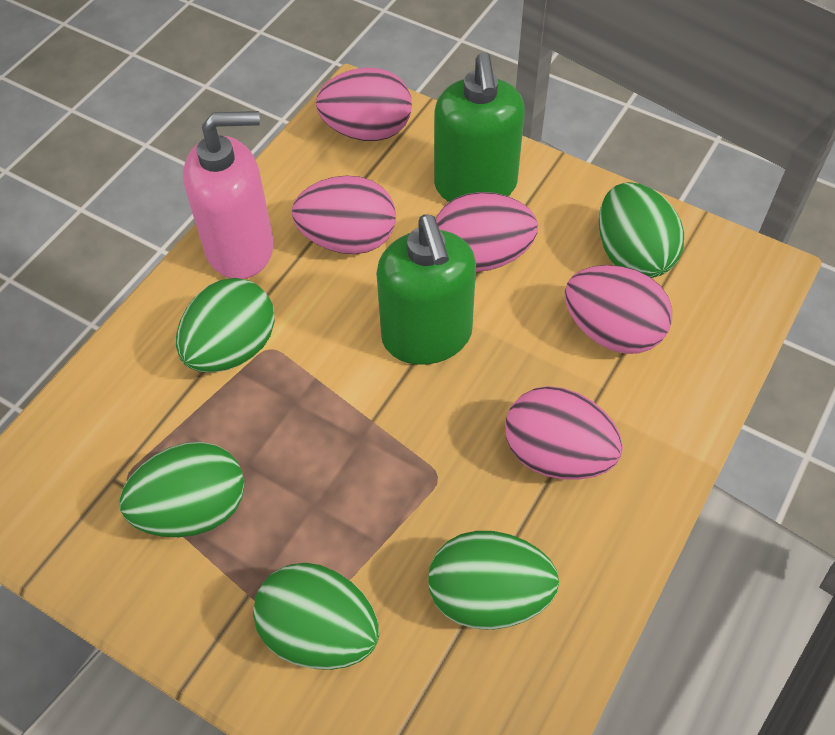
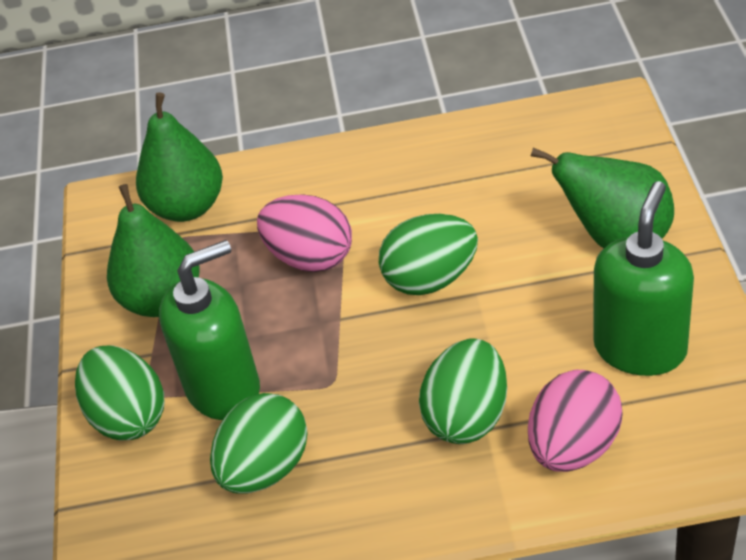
green egg: 5 -> 4
green pear: 0 -> 3
pink egg: 5 -> 2
pink soap dispenser: 1 -> 0

